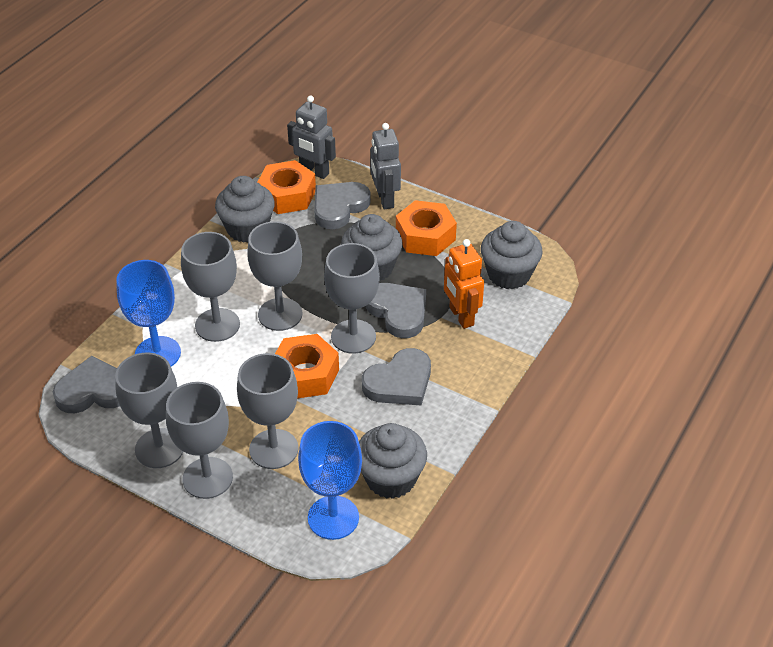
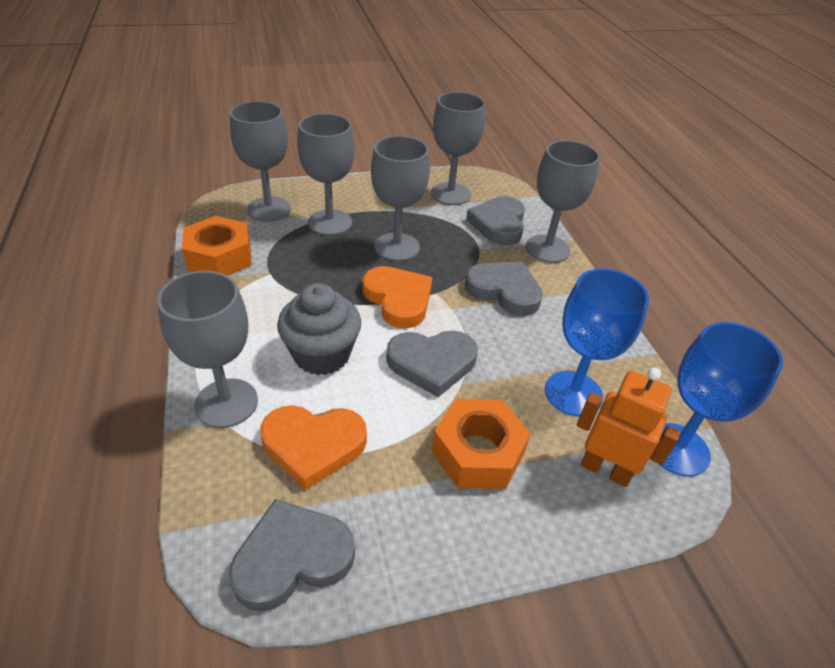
grey cupcake: 4 -> 1
grey robot: 2 -> 0
orange heart: 0 -> 2
orange nut: 3 -> 2

